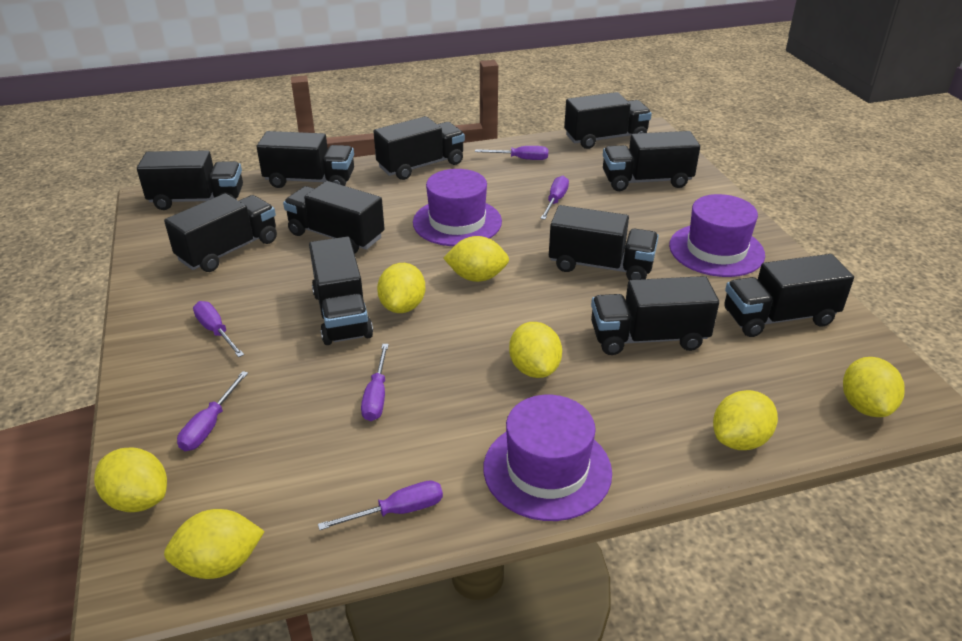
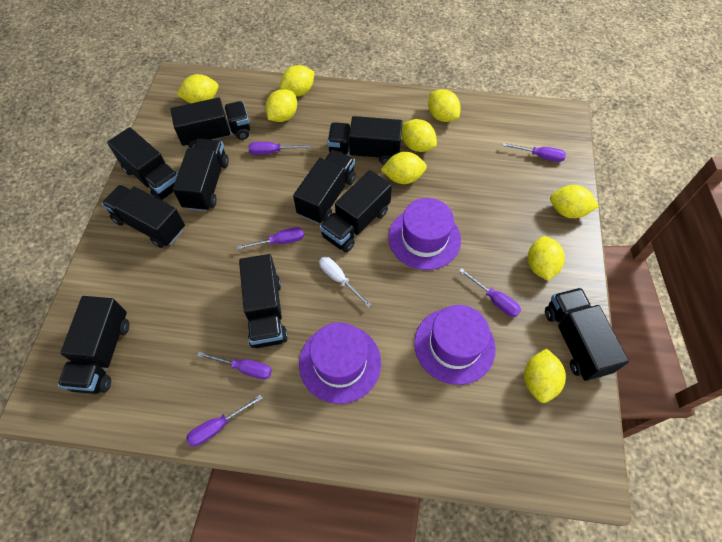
black truck: 11 -> 10
white screwdriver: 0 -> 1
yellow lemon: 7 -> 9

